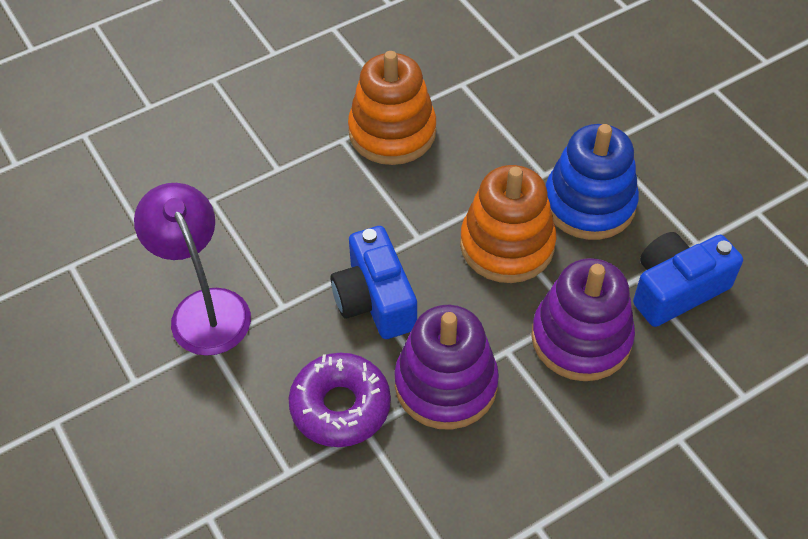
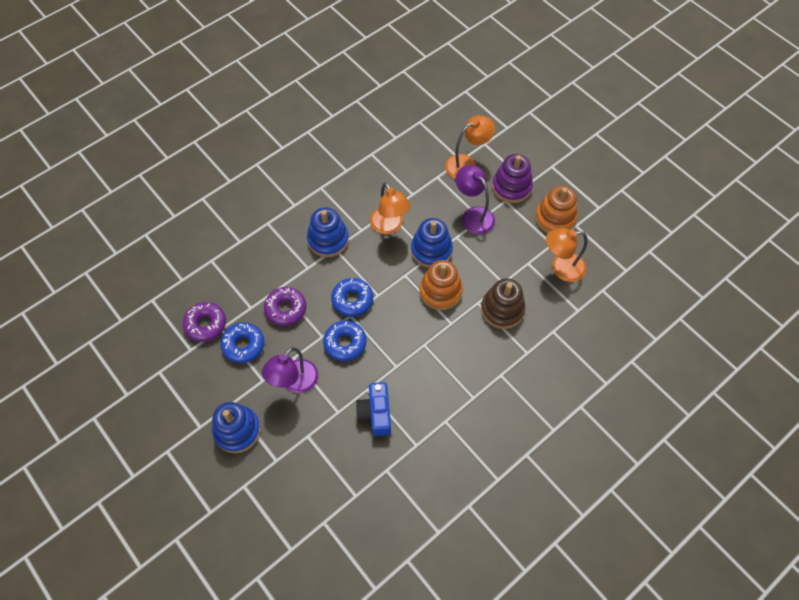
blue camera: 2 -> 1
blue donut: 0 -> 3
blue stacking toy: 1 -> 3
brown stacking toy: 0 -> 1
orange lamp: 0 -> 3
purple donut: 1 -> 2
purple lamp: 1 -> 2
purple stacking toy: 2 -> 1

